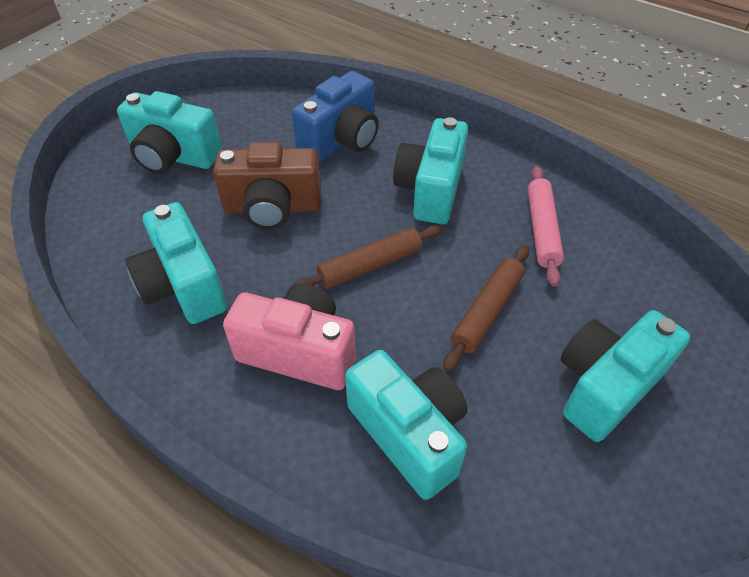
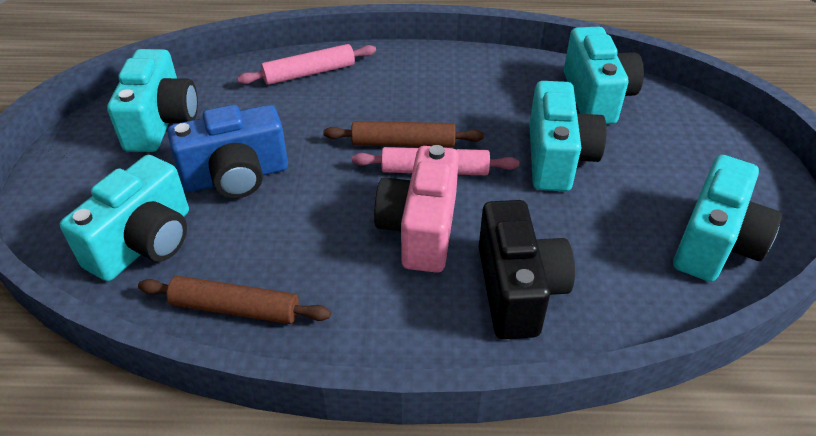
black camera: 0 -> 1
brown camera: 1 -> 0
pink rolling pin: 1 -> 2

